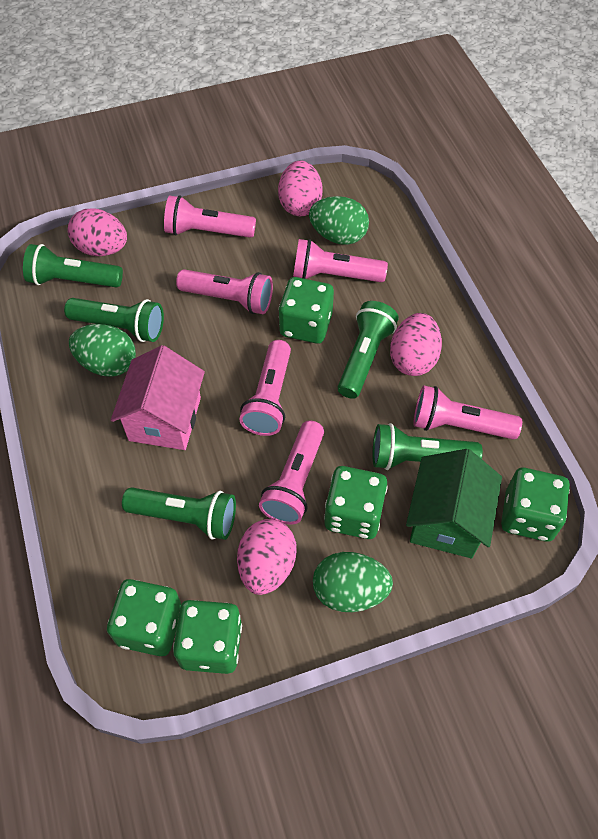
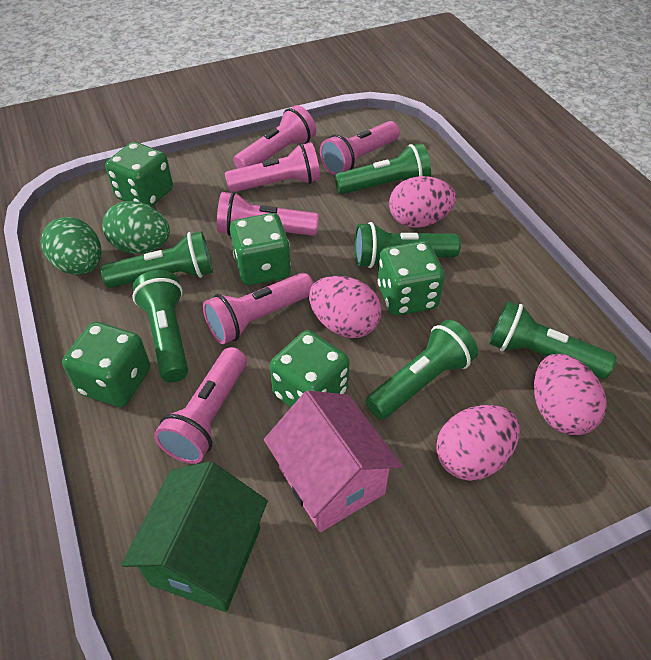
green egg: 3 -> 2
green flashlight: 5 -> 6

